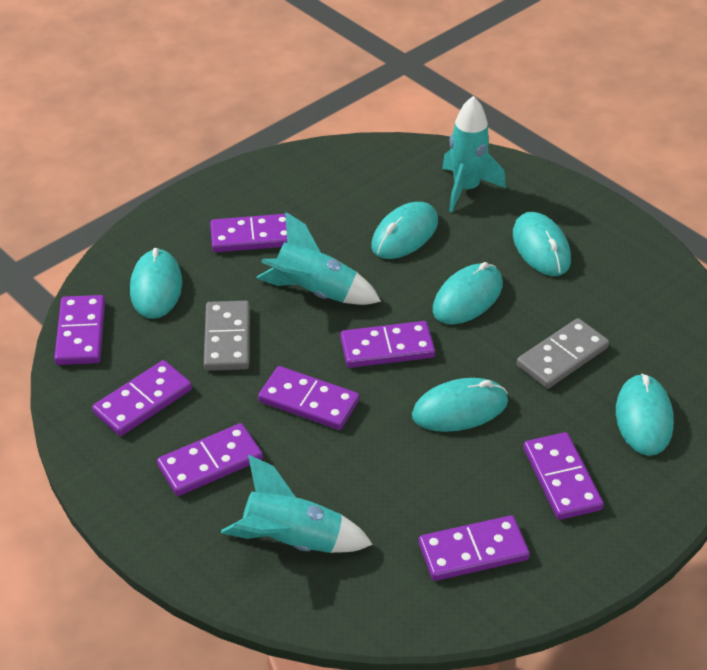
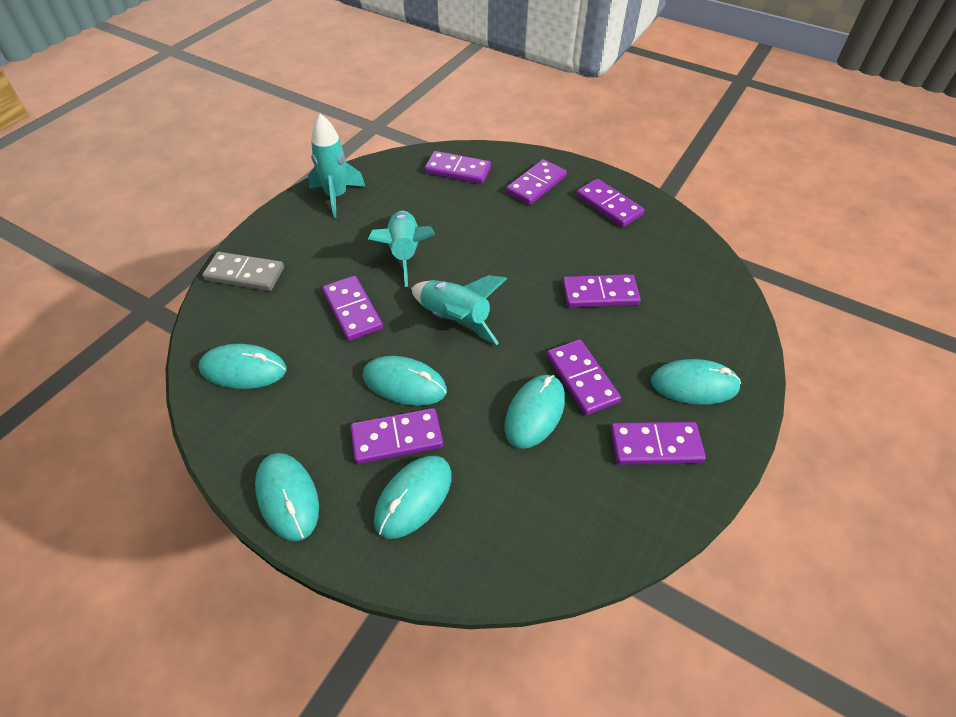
grey domino: 2 -> 1

